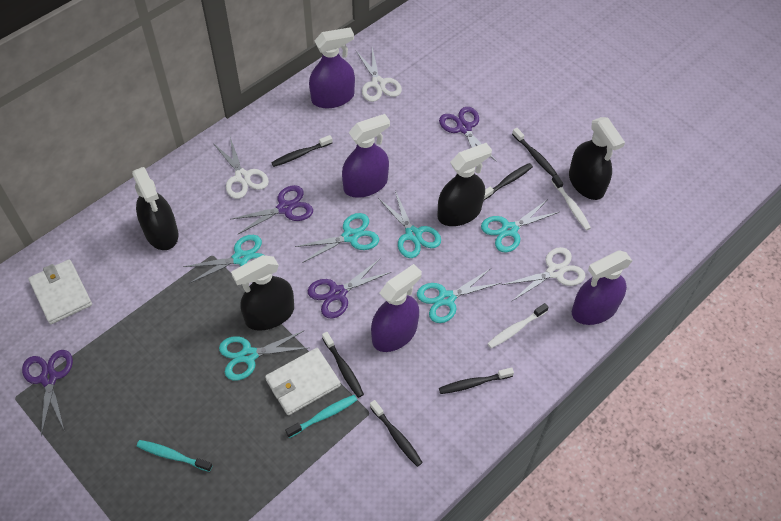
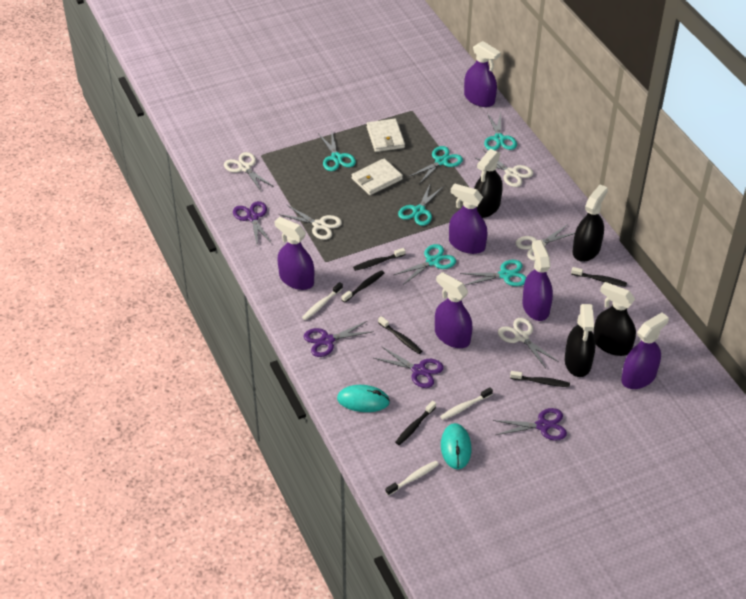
purple spray bottle: 4 -> 6
turquoise mouse: 0 -> 2
turquoise toothbrush: 2 -> 0
white scissors: 3 -> 5
white toothbrush: 2 -> 3

